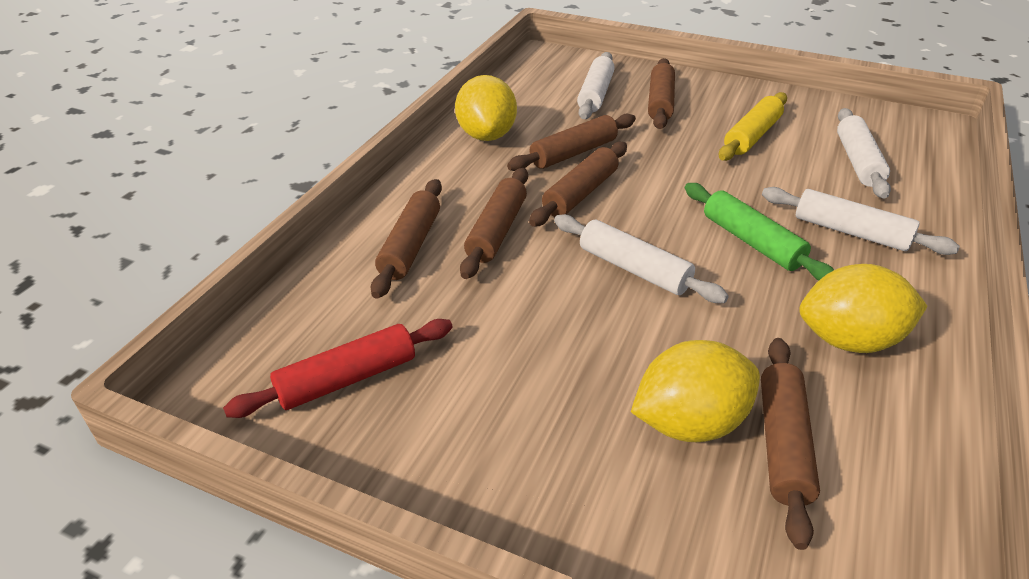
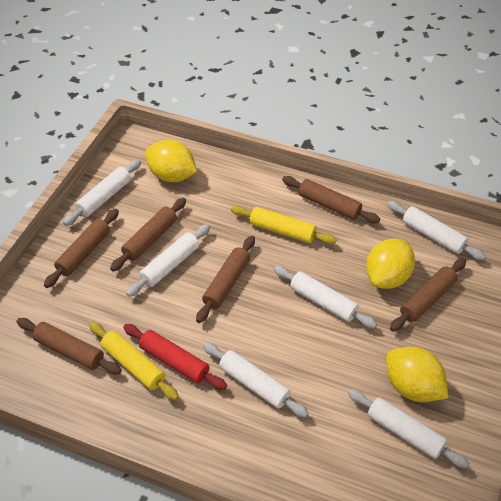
green rolling pin: 1 -> 0
white rolling pin: 4 -> 6
yellow rolling pin: 1 -> 2

